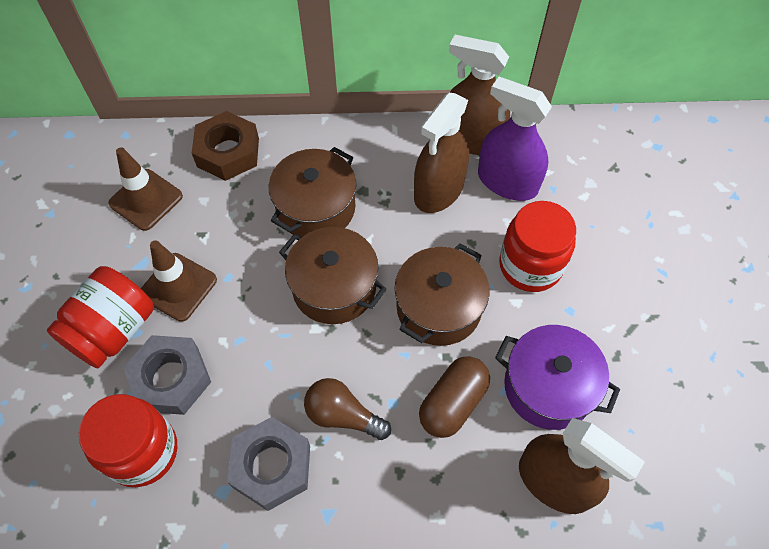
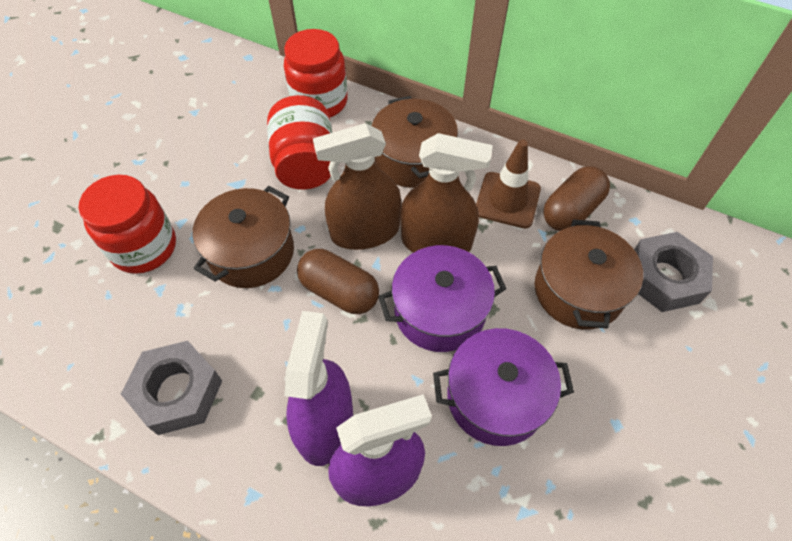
brown capsule: 1 -> 2
brown light bulb: 1 -> 0
brown nut: 1 -> 0
brown spray bottle: 3 -> 2
brown traffic cone: 2 -> 1
purple pot: 1 -> 2
purple spray bottle: 1 -> 2

